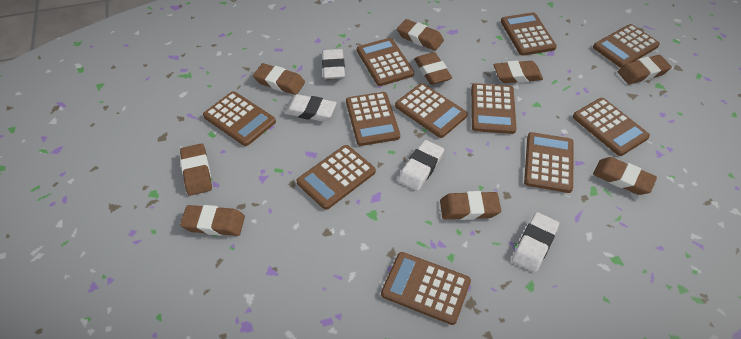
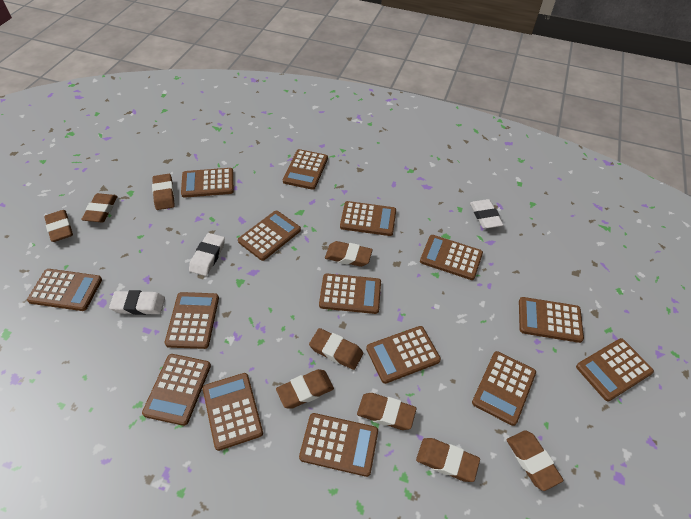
brown calculator: 11 -> 15
white eraser: 4 -> 3

